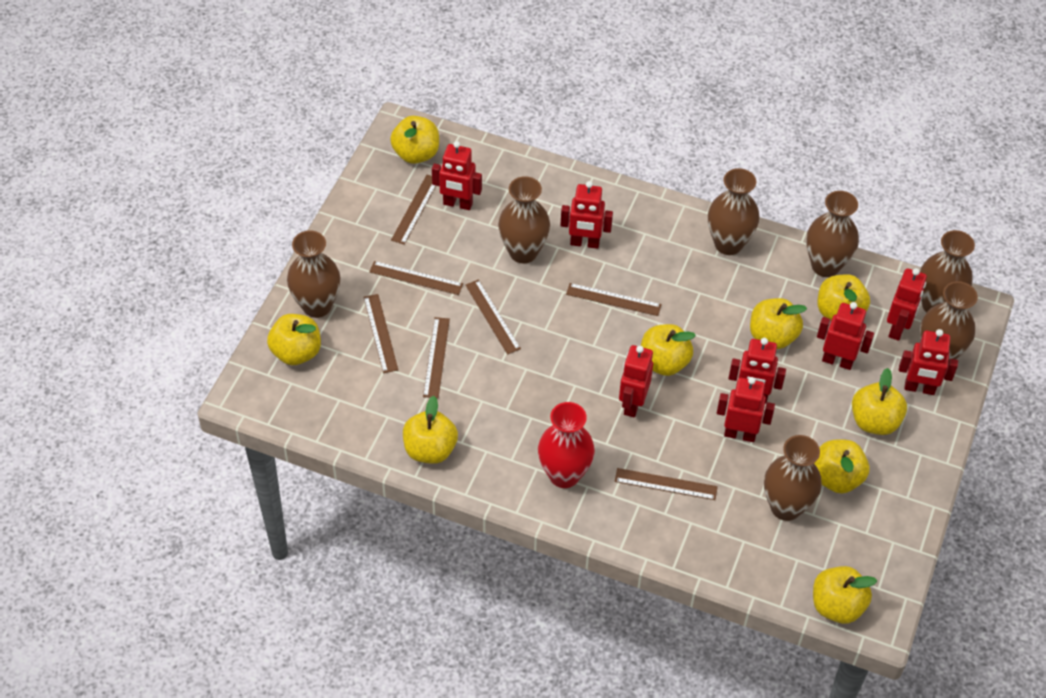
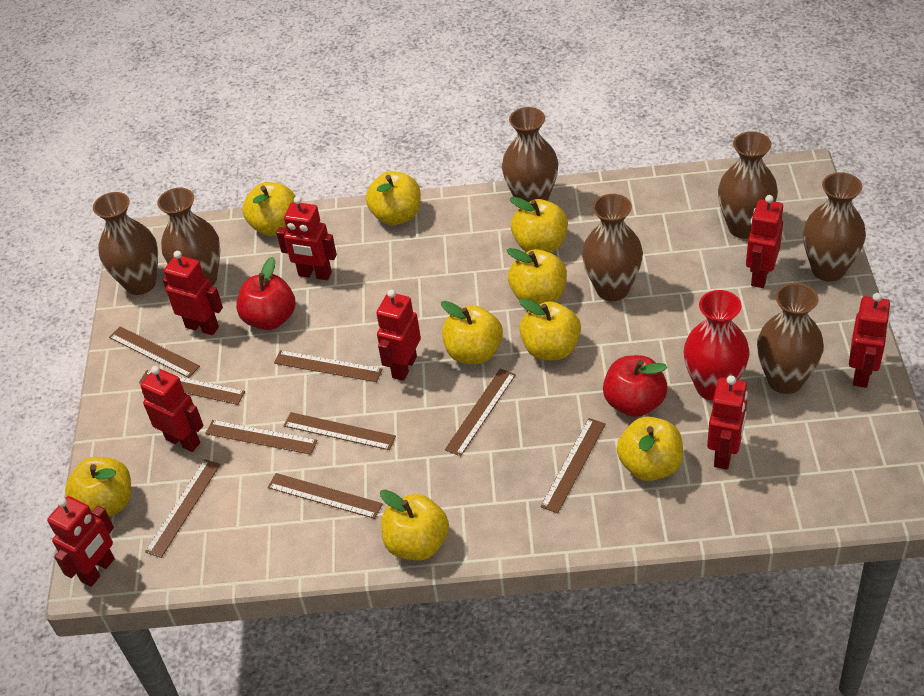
brown ruler: 7 -> 9
red apple: 0 -> 2

